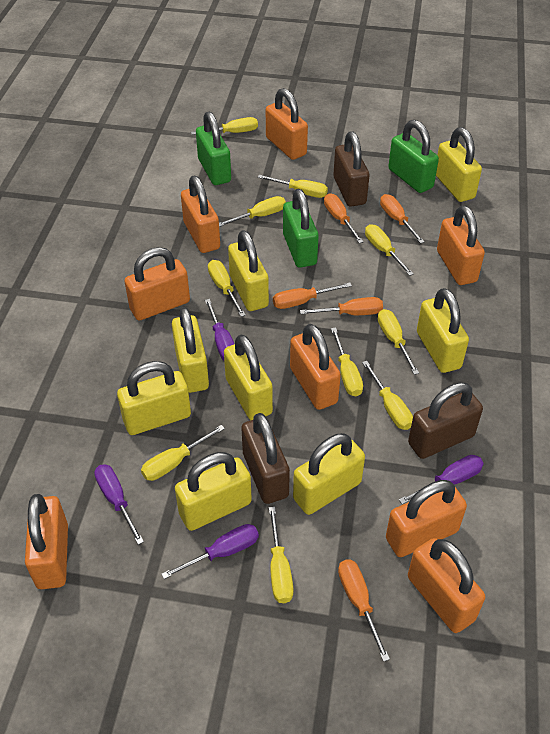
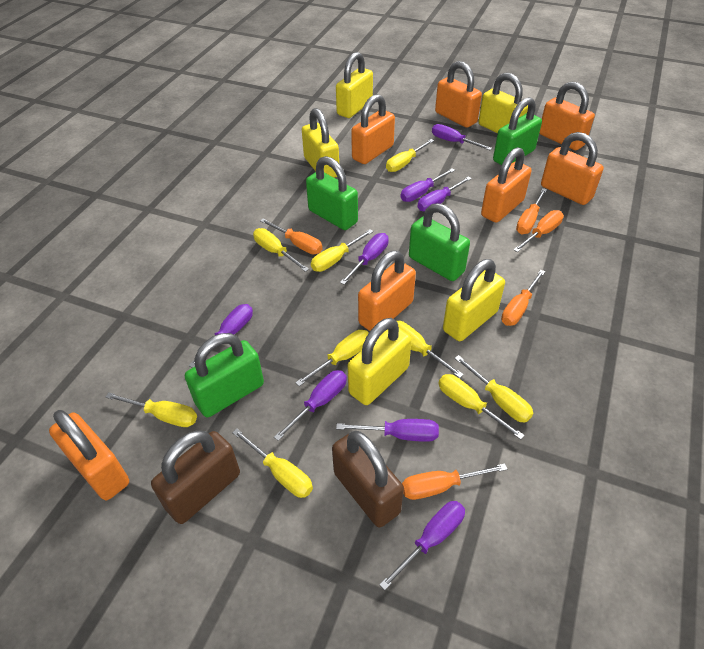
brown padlock: 3 -> 2
green padlock: 3 -> 4
orange padlock: 8 -> 7
purple screwdriver: 4 -> 8
yellow padlock: 8 -> 5
yellow screwdriver: 10 -> 9

